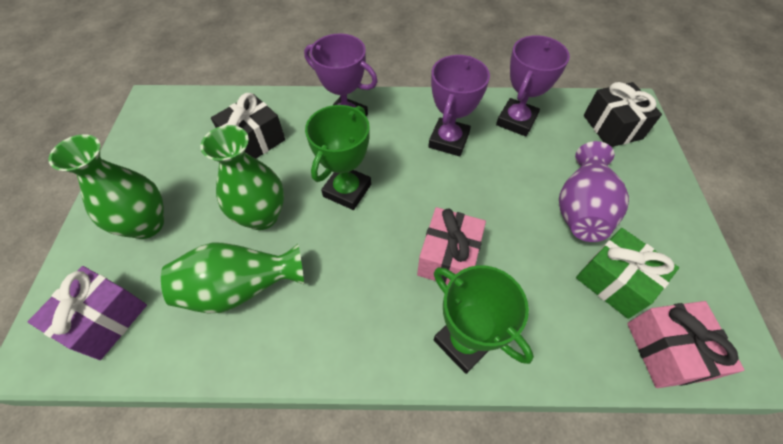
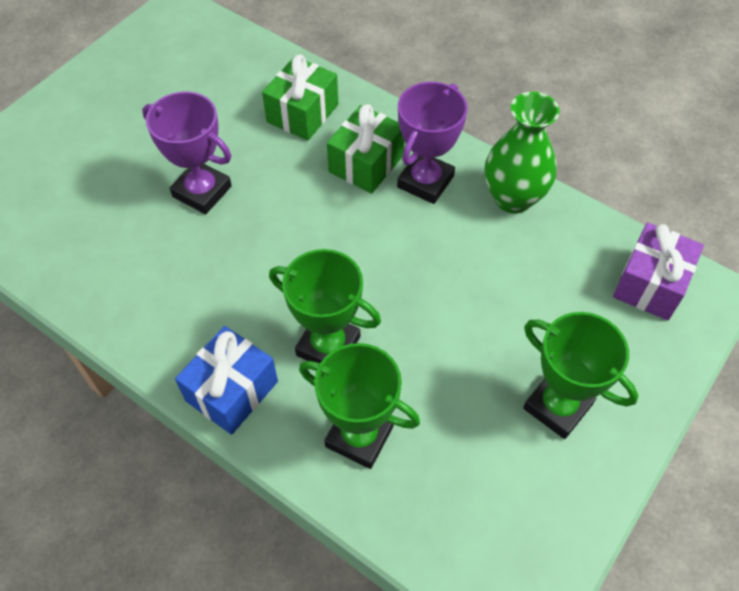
black gift: 2 -> 0
blue gift: 0 -> 1
green gift: 1 -> 2
green trophy: 2 -> 3
green vase: 3 -> 1
pink gift: 2 -> 0
purple trophy: 3 -> 2
purple vase: 1 -> 0

